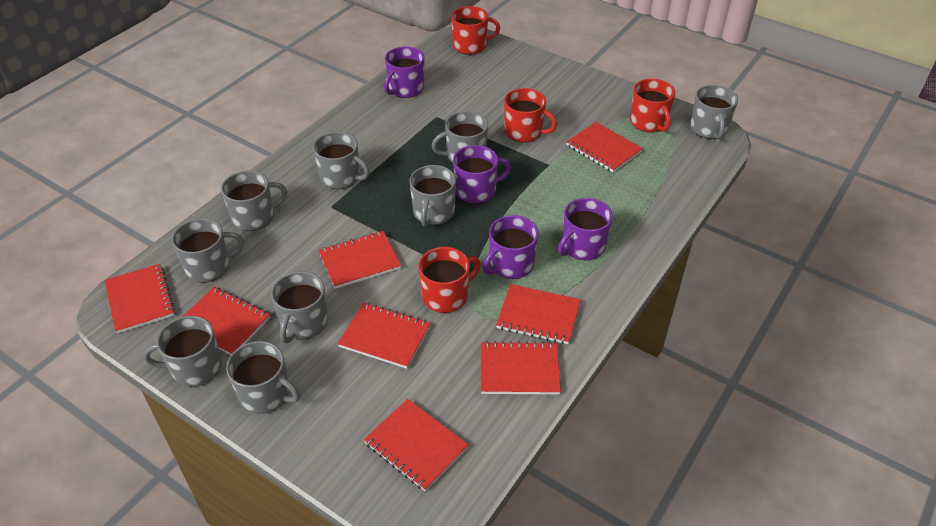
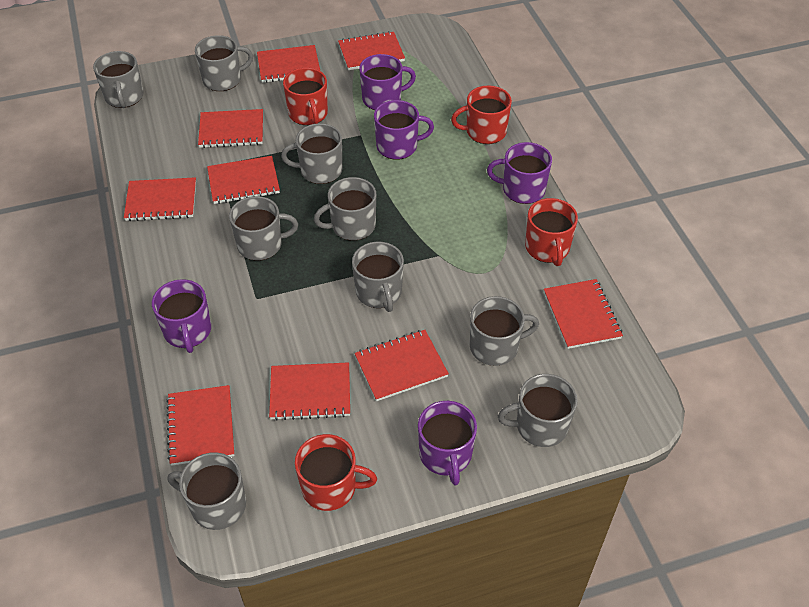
purple mug: 4 -> 5
red notebook: 8 -> 9

